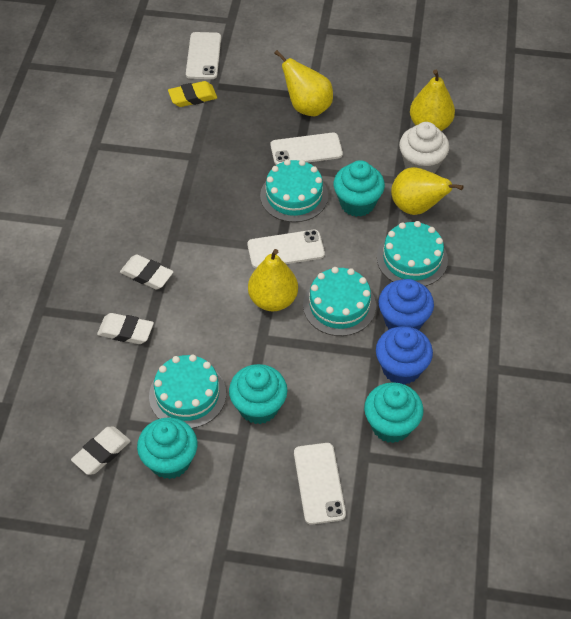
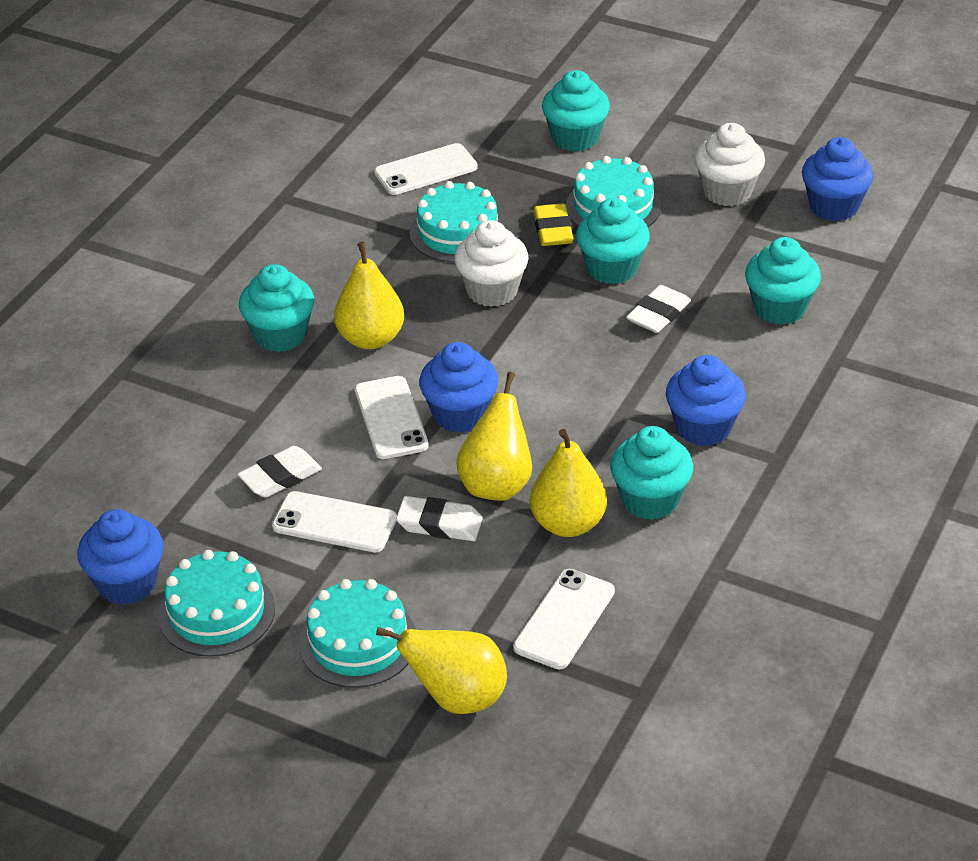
blue cupcake: 2 -> 4
turquoise cupcake: 4 -> 5
white cupcake: 1 -> 2

